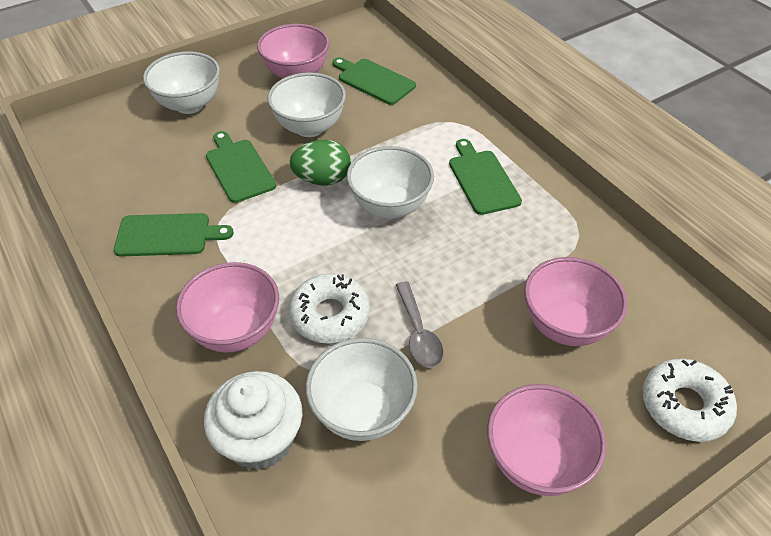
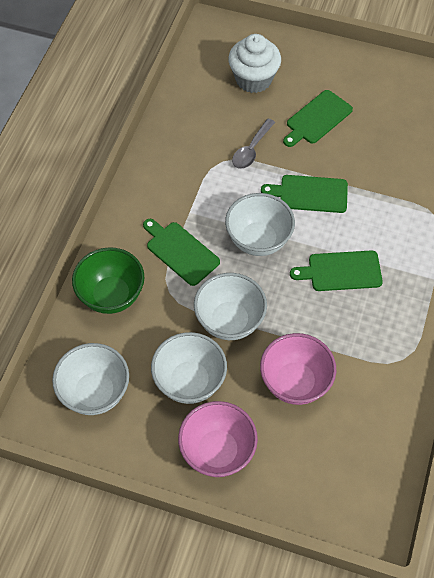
green bowl: 0 -> 1
green egg: 1 -> 0
pink bowl: 4 -> 2
white donut: 2 -> 0

